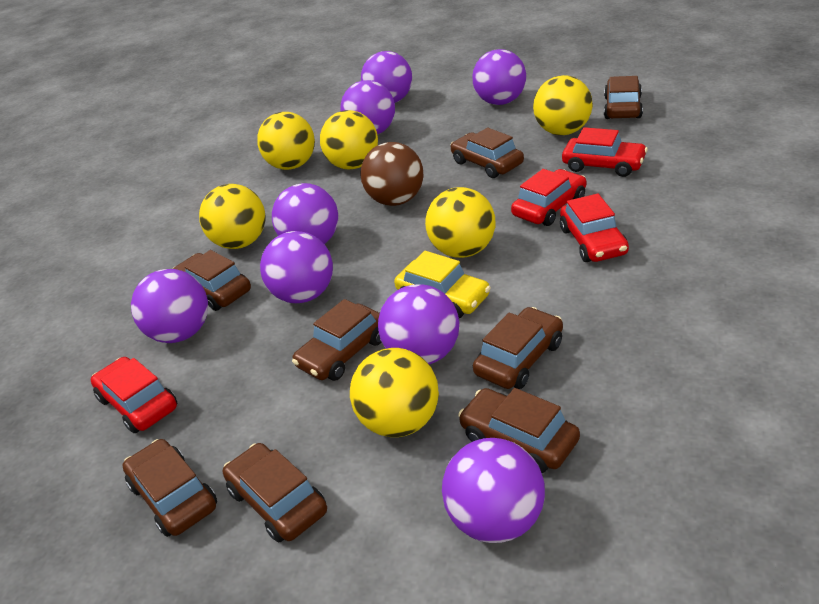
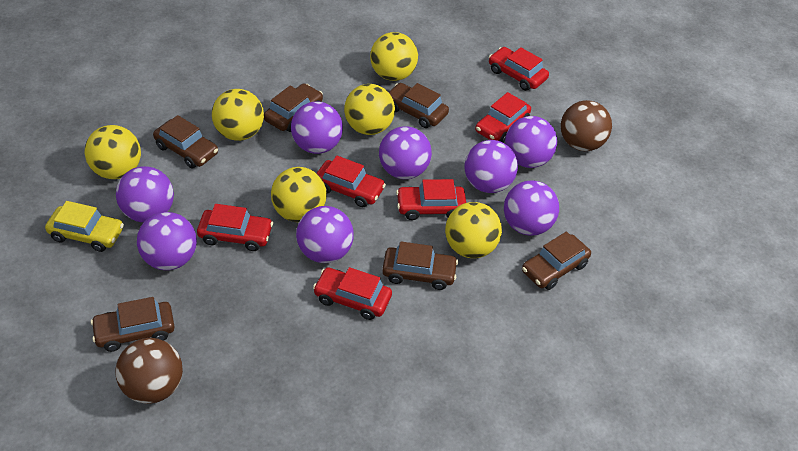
brown ball: 1 -> 2
brown car: 8 -> 6
red car: 4 -> 6

